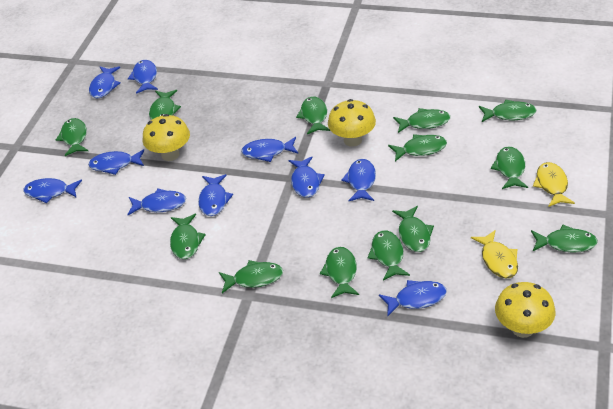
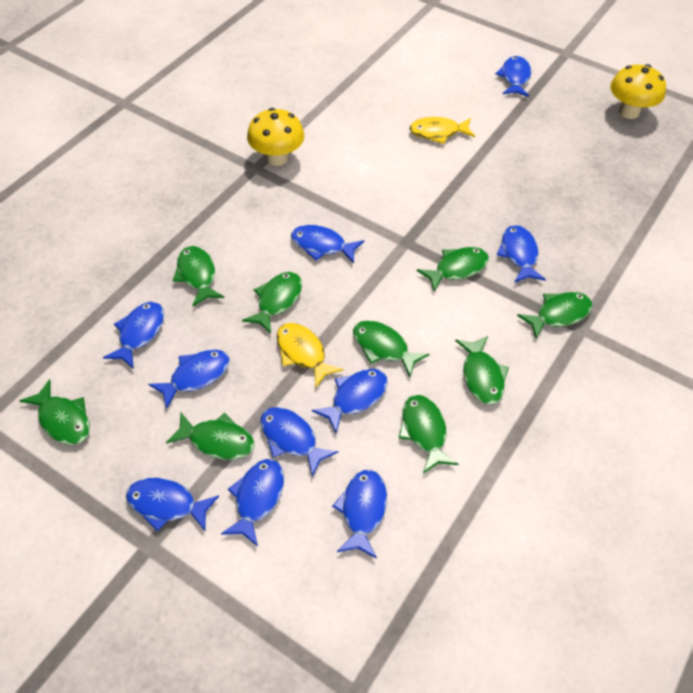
green fish: 13 -> 9
yellow mushroom: 3 -> 2

